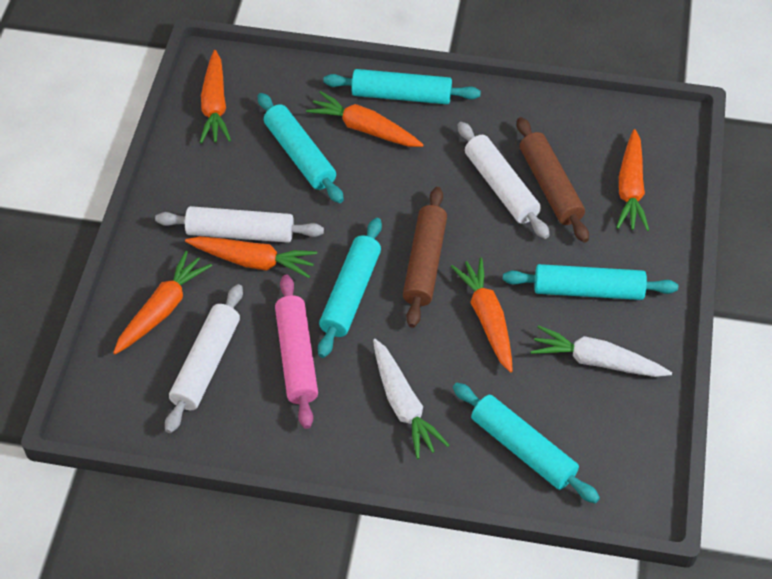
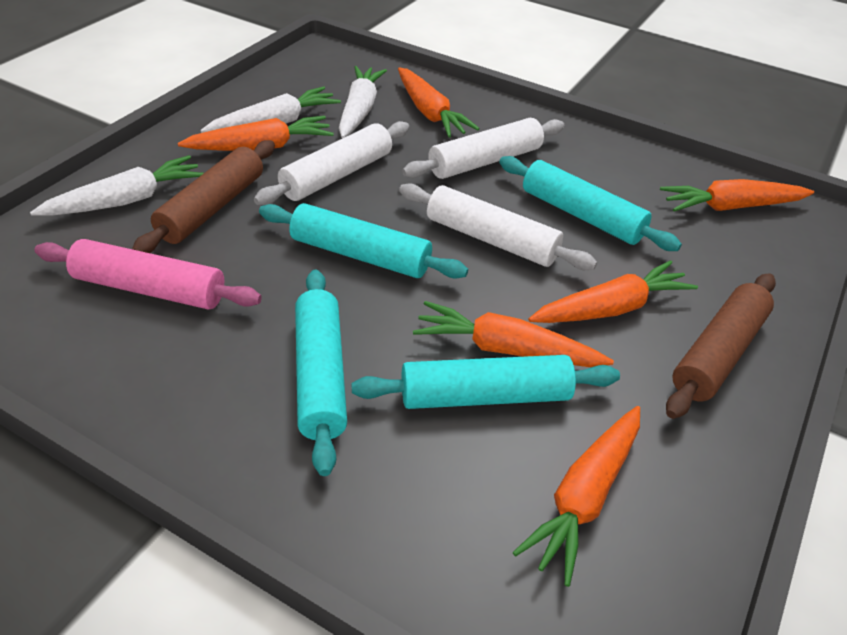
turquoise rolling pin: 5 -> 4
white carrot: 2 -> 3

